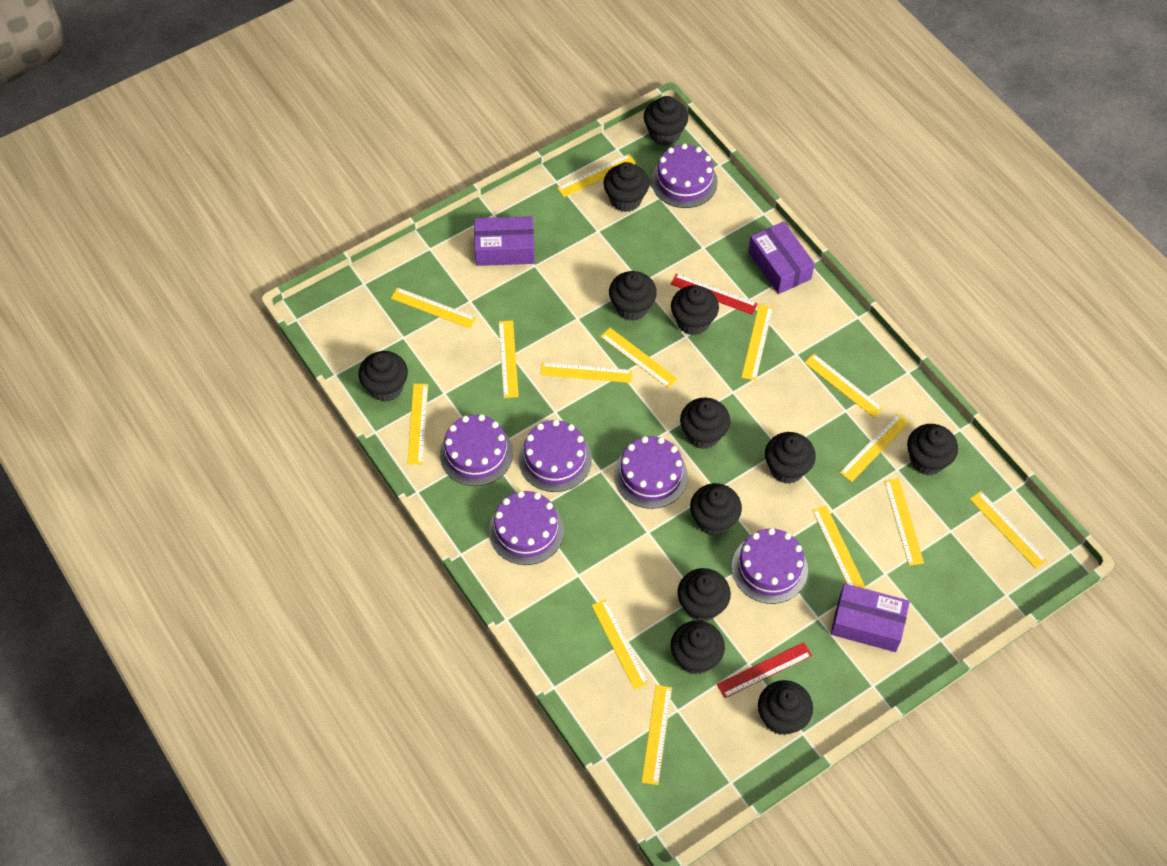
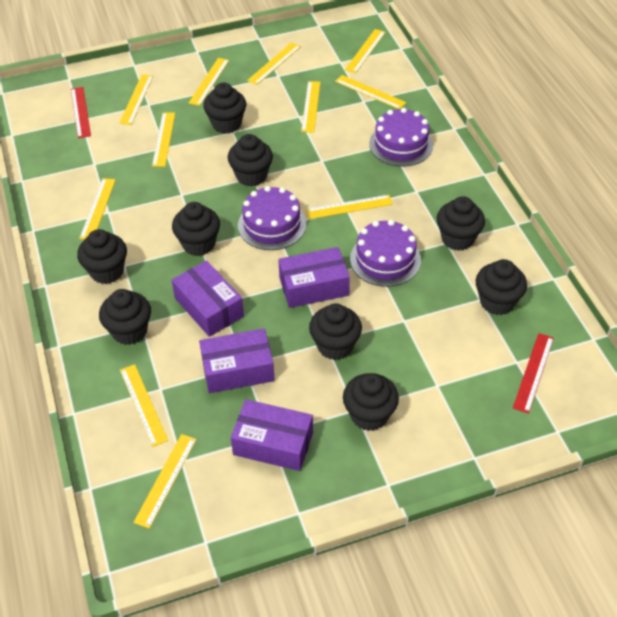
black cupcake: 12 -> 9
purple box: 3 -> 4
purple cake: 6 -> 3
yellow ruler: 14 -> 11

